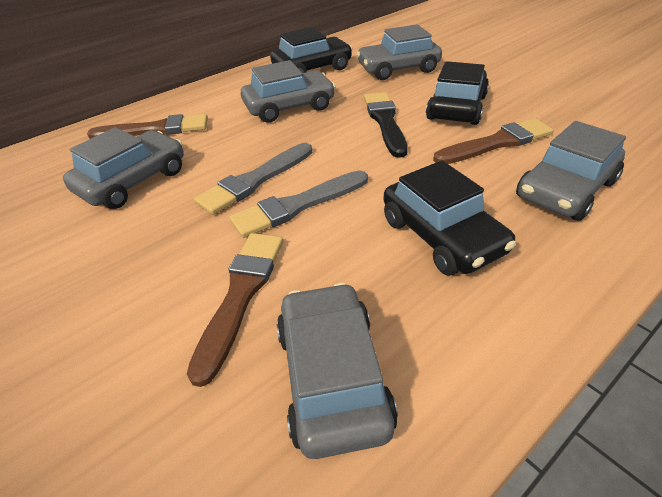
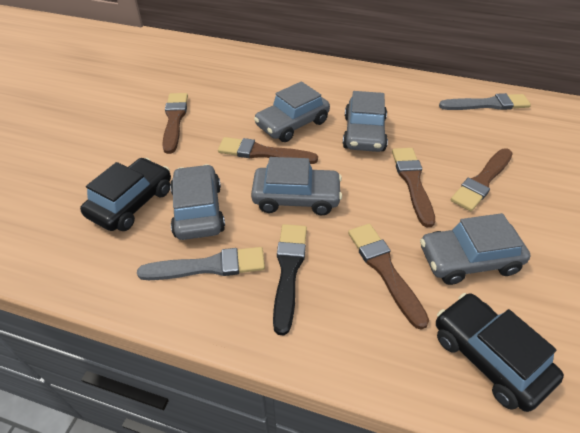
black car: 3 -> 2
brown brush: 3 -> 5

